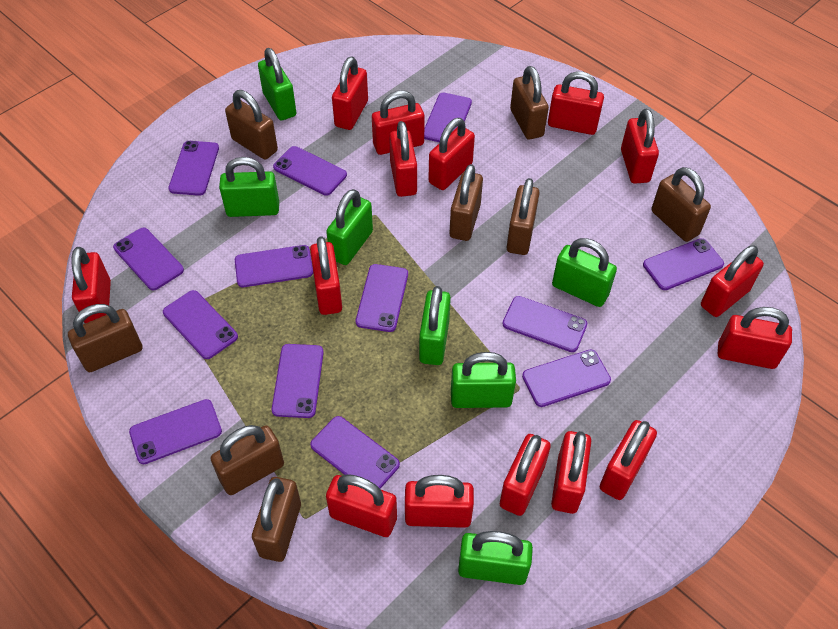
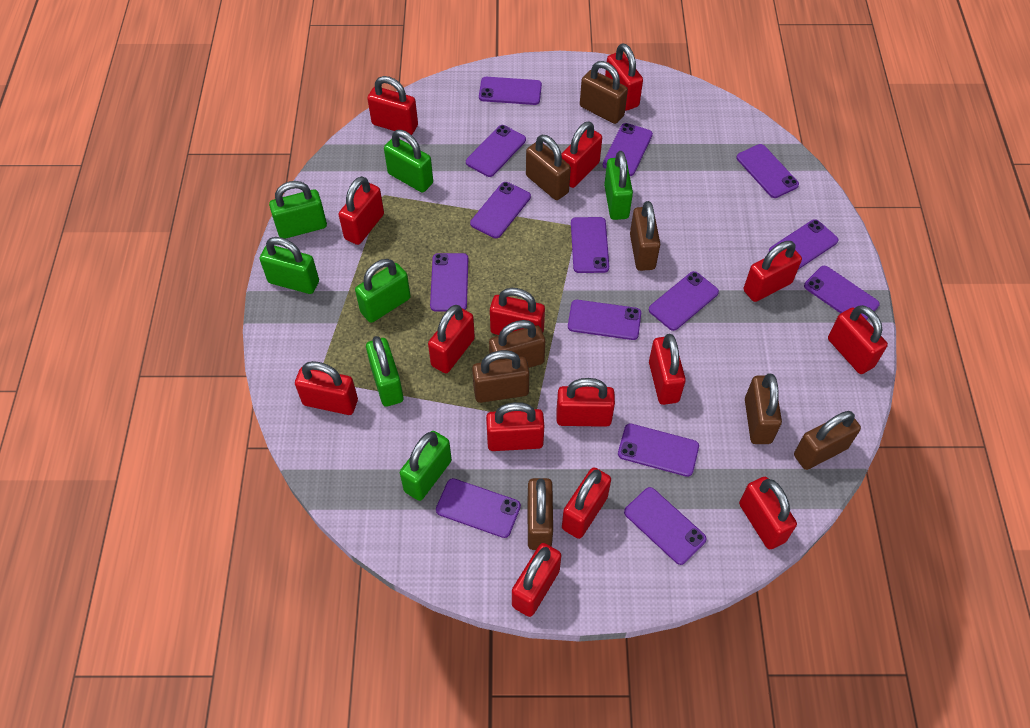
purple phone: 13 -> 14

